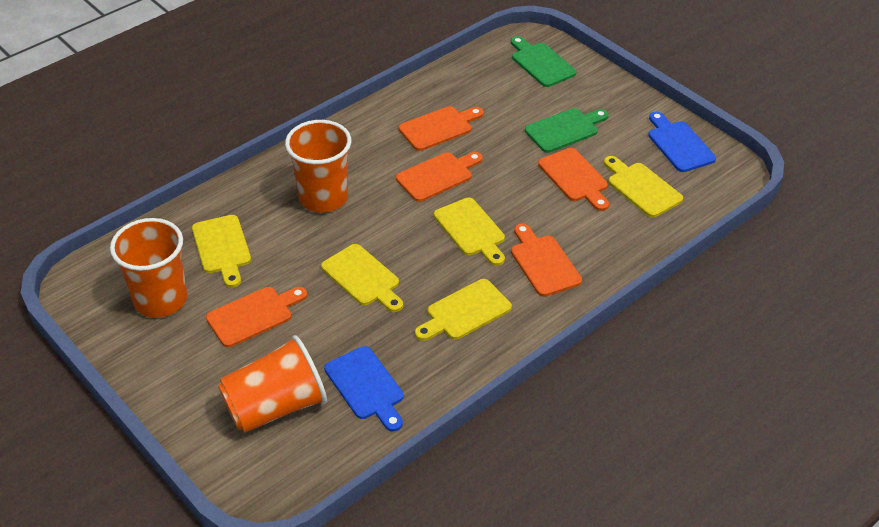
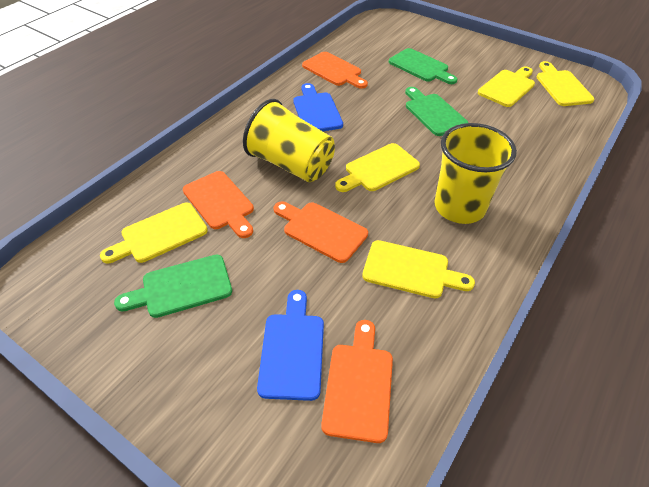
green cutting board: 2 -> 3
orange cup: 3 -> 0
orange cutting board: 5 -> 4
yellow cup: 0 -> 2

